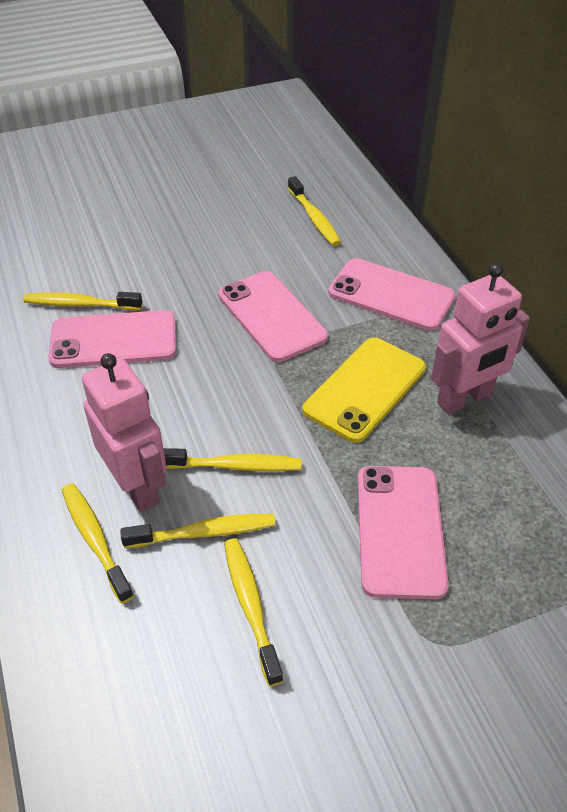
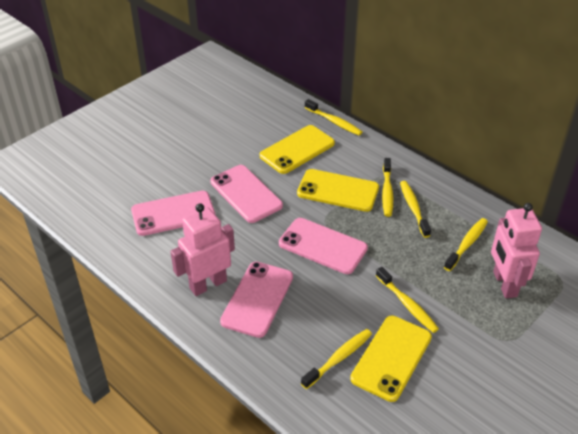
yellow phone: 1 -> 3

